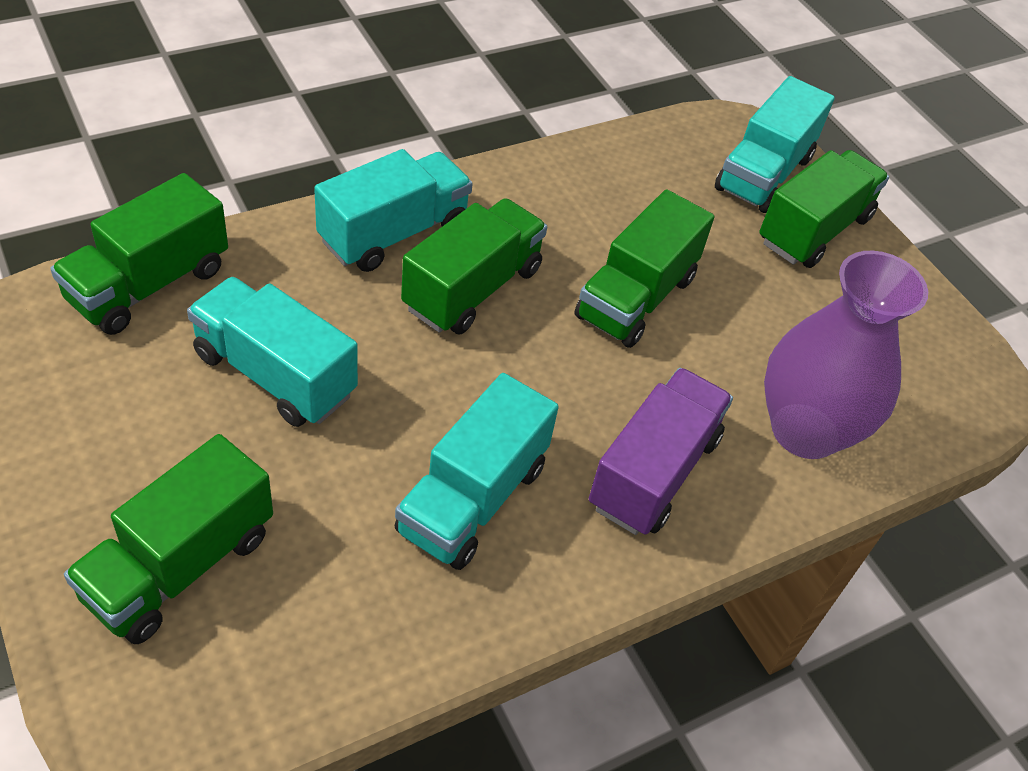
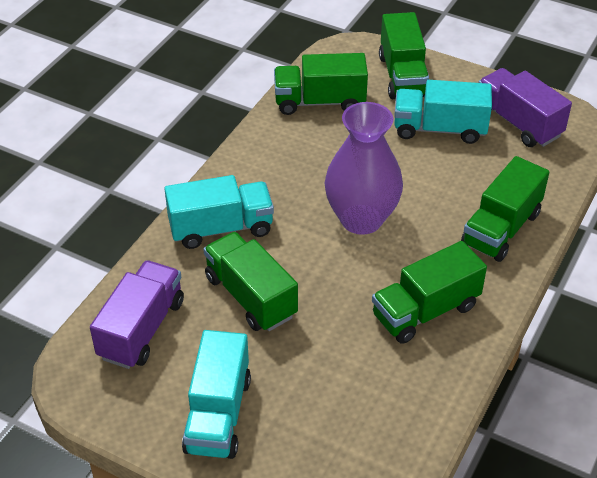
purple truck: 1 -> 2
turquoise truck: 4 -> 3

